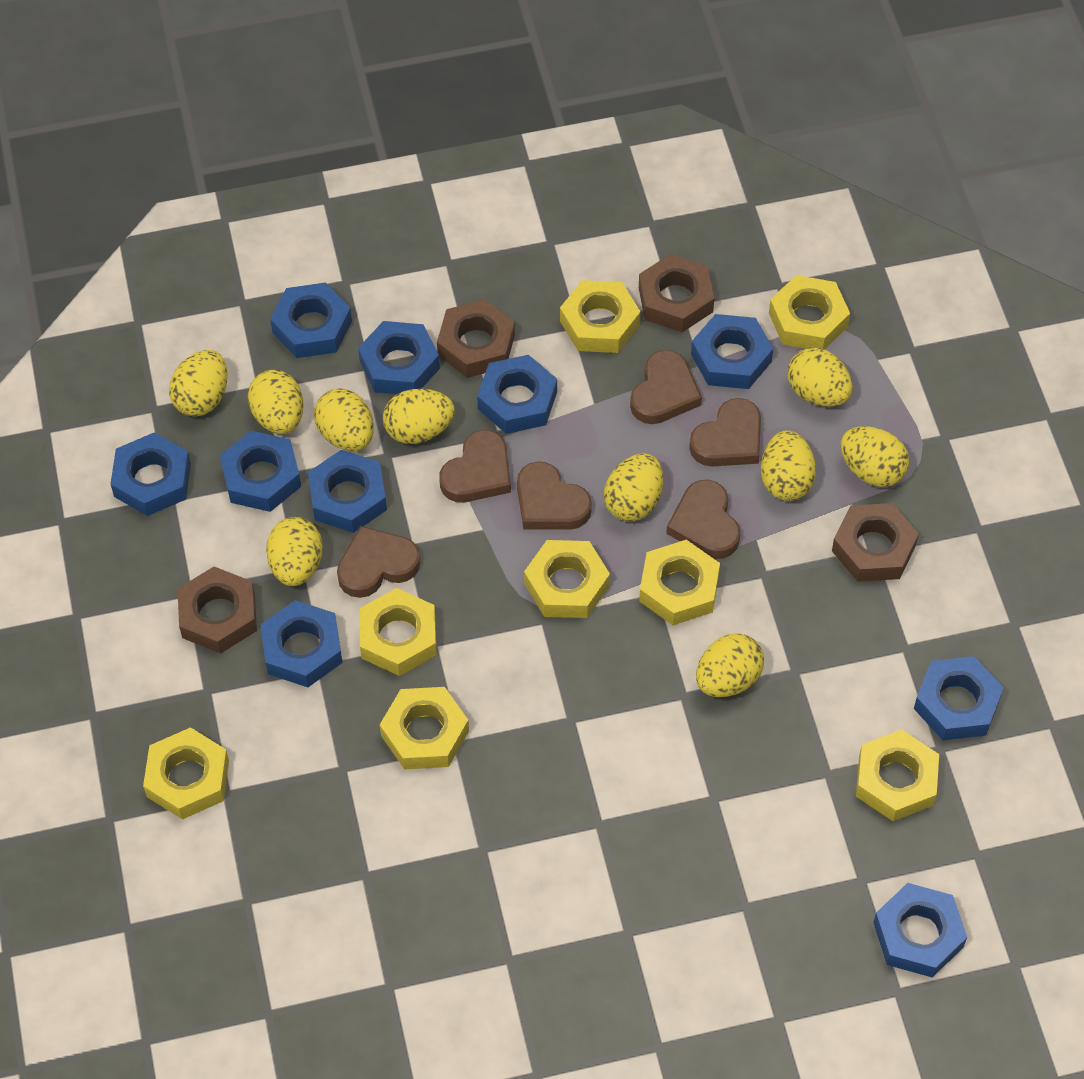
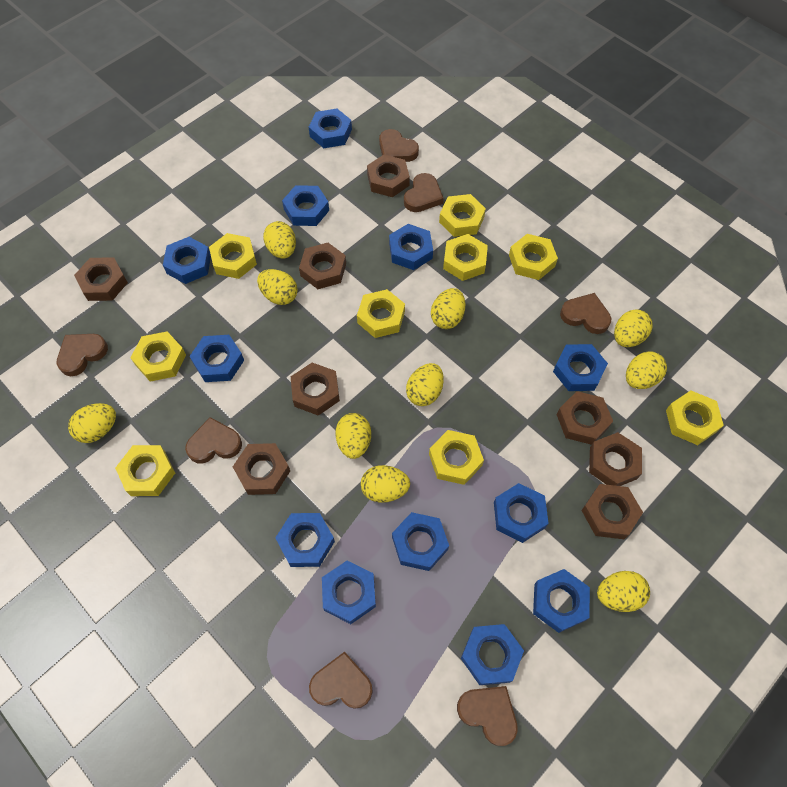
blue nut: 10 -> 12
brown heart: 6 -> 7
brown nut: 4 -> 8
yellow nut: 8 -> 9

